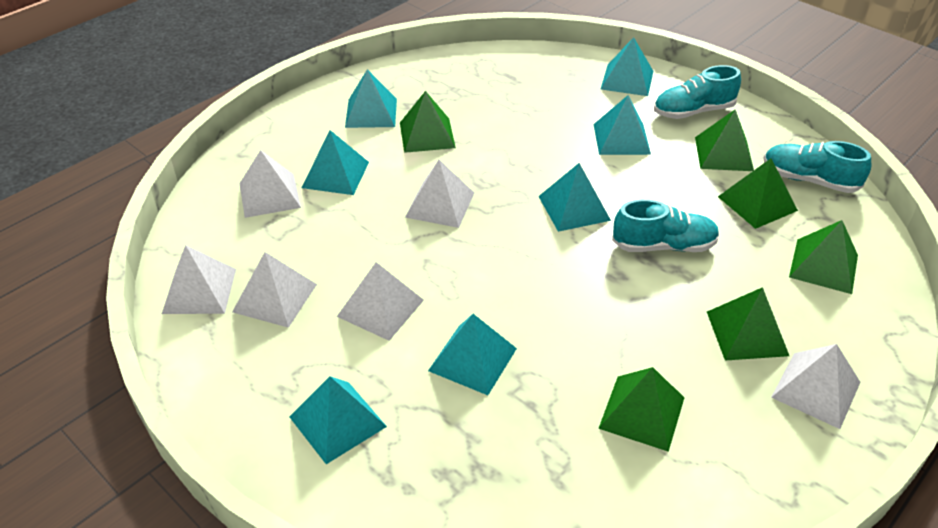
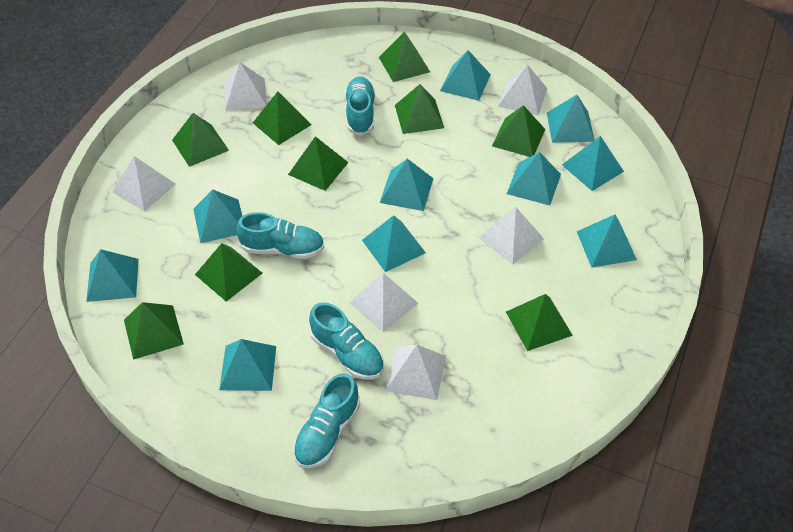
green pyramid: 6 -> 9
turquoise pyramid: 7 -> 10
turquoise shoe: 3 -> 4

